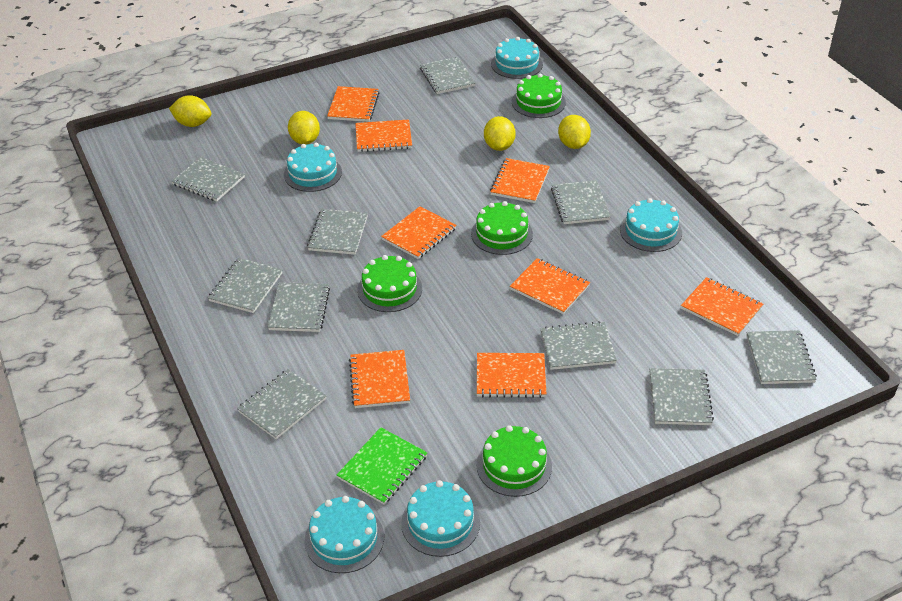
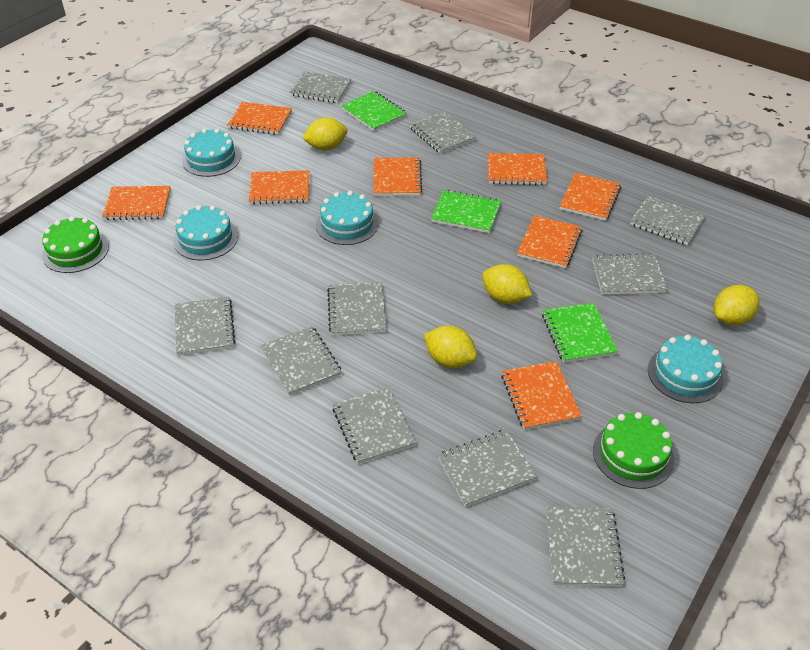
green cake: 4 -> 2
green notebook: 1 -> 3
turquoise cake: 5 -> 4

